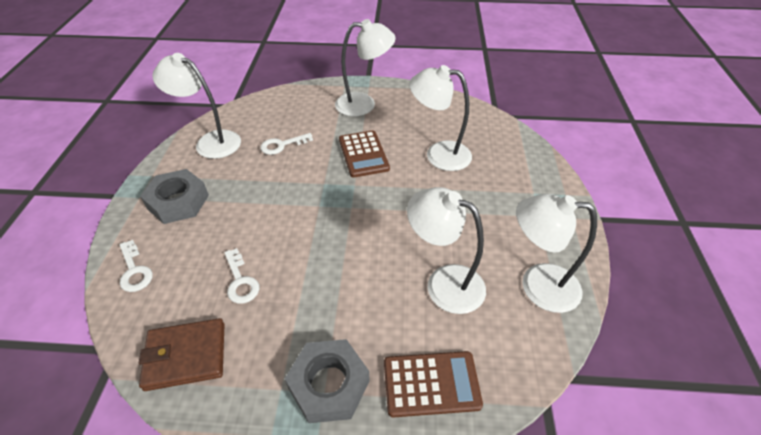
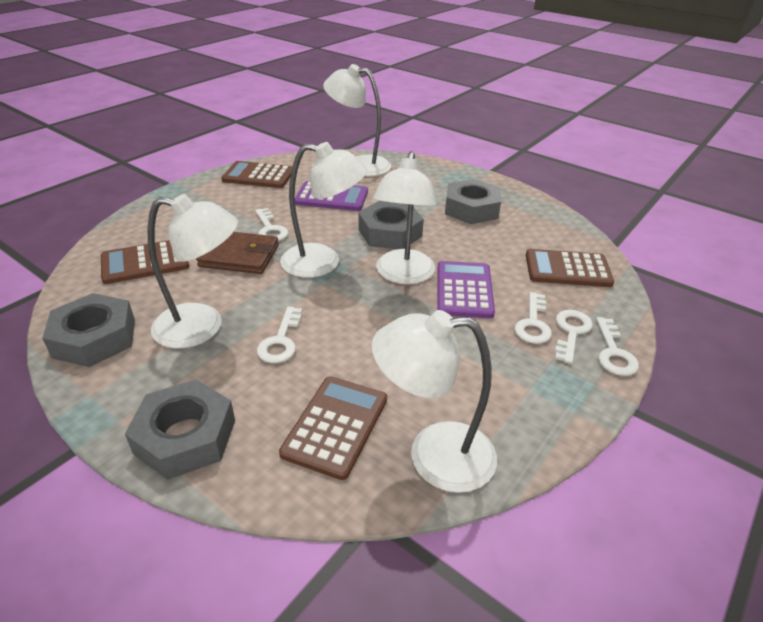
brown calculator: 2 -> 4
grey nut: 2 -> 4
purple calculator: 0 -> 2
white key: 3 -> 5

